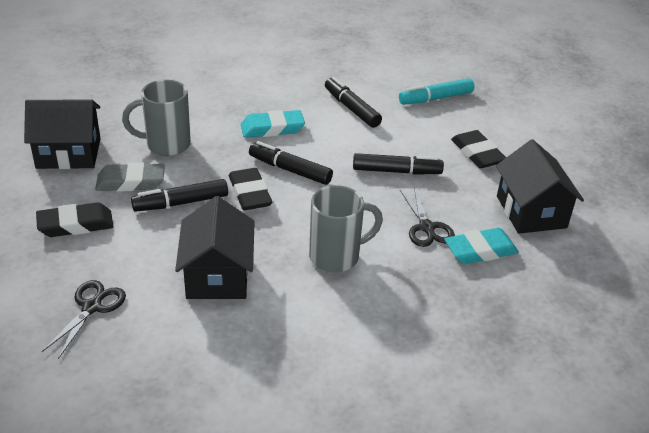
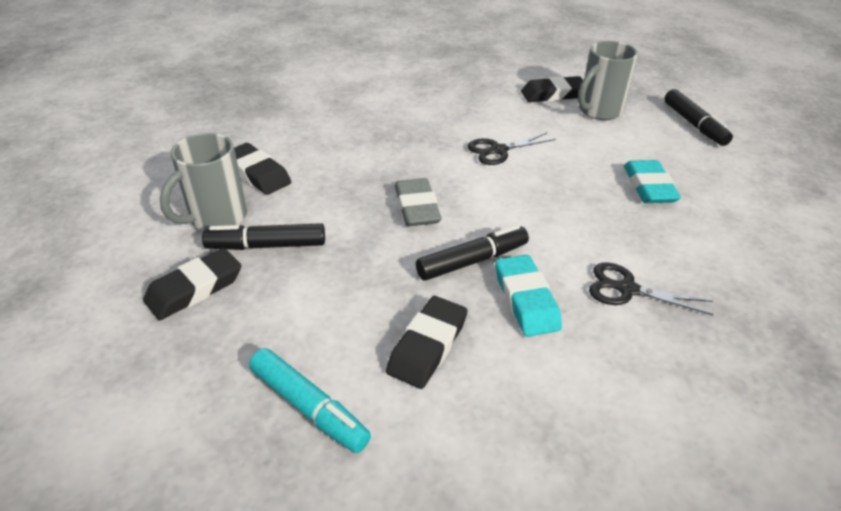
black eraser: 3 -> 4
black house: 3 -> 0
black marker: 4 -> 3

